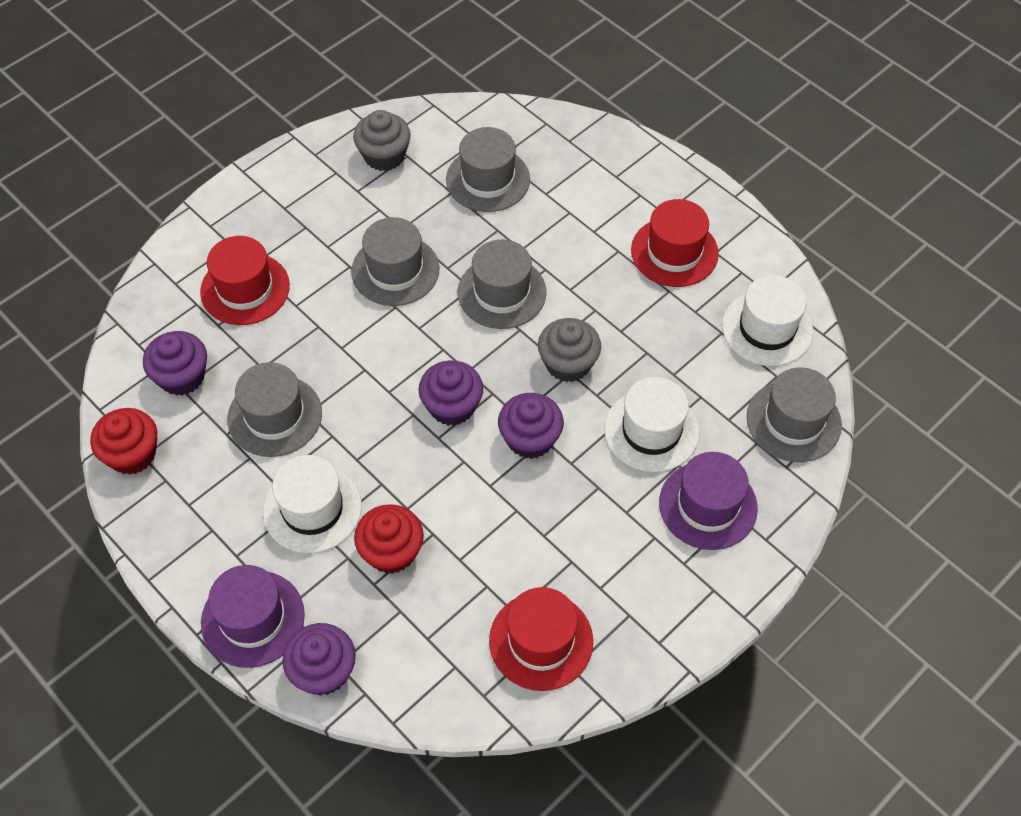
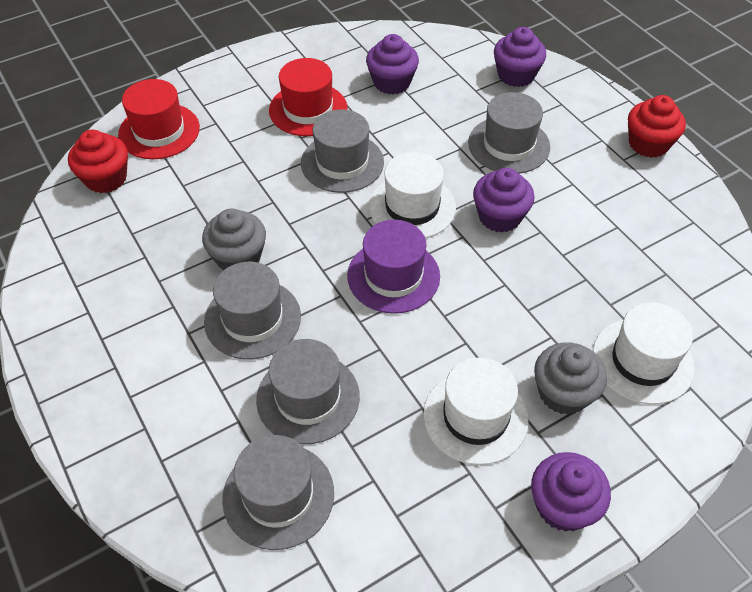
purple hat: 2 -> 1
red hat: 3 -> 2

